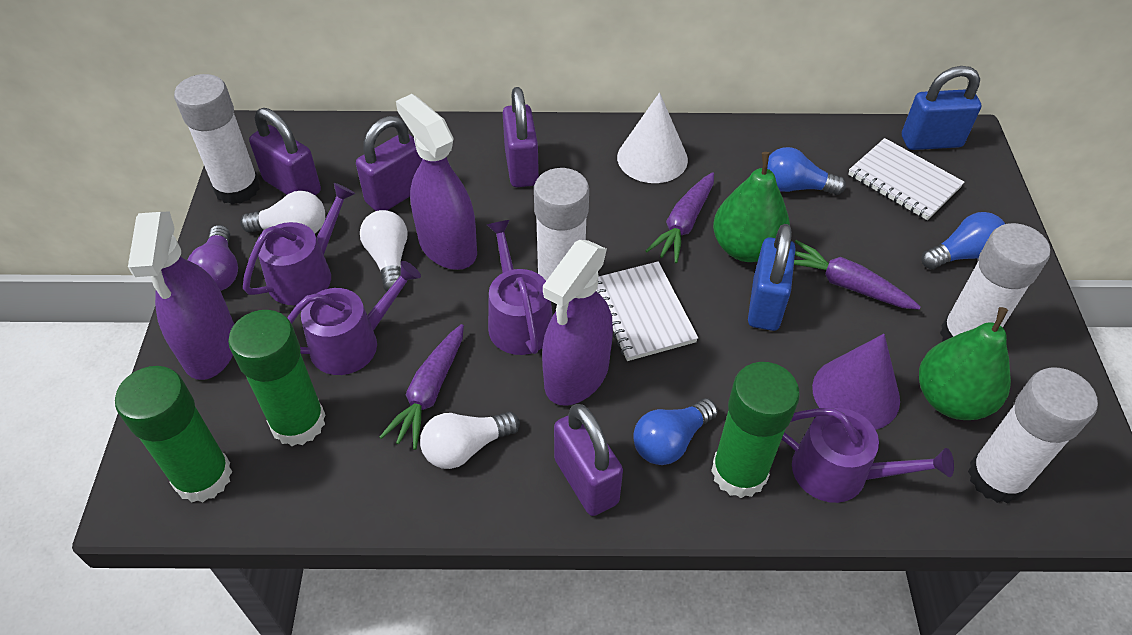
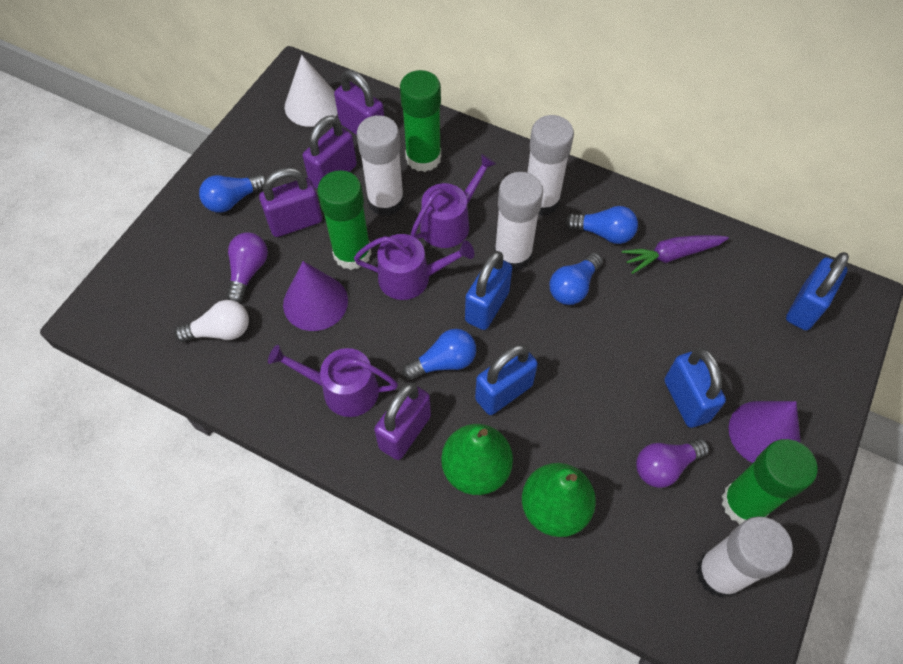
blue light bulb: 3 -> 4
blue padlock: 2 -> 4
purple carrot: 3 -> 1
purple cone: 1 -> 2
purple light bulb: 1 -> 2
purple spray bottle: 3 -> 0
purple watering can: 4 -> 3
white light bulb: 3 -> 1
white notebook: 2 -> 0

